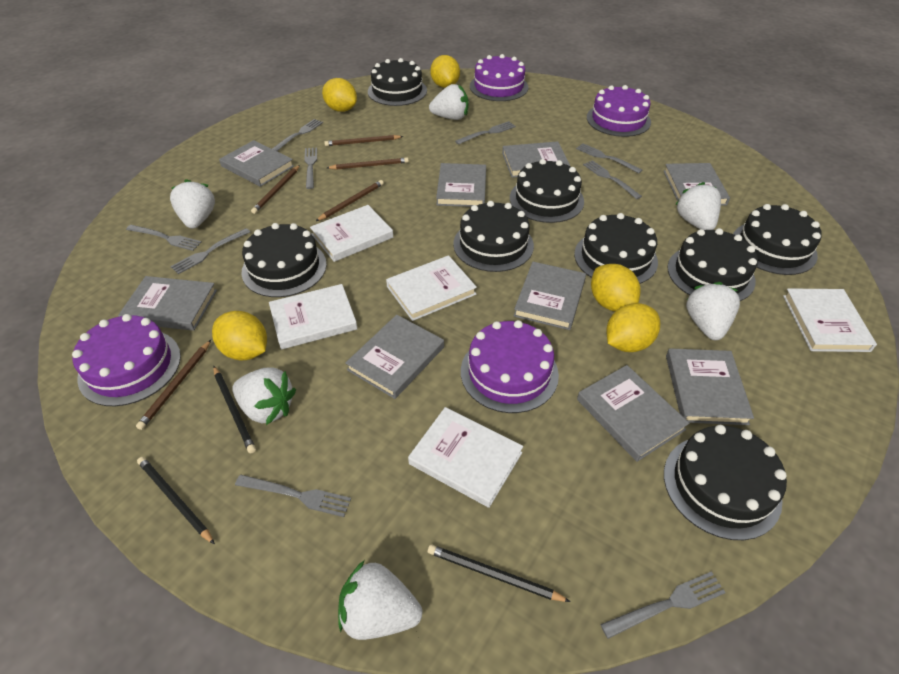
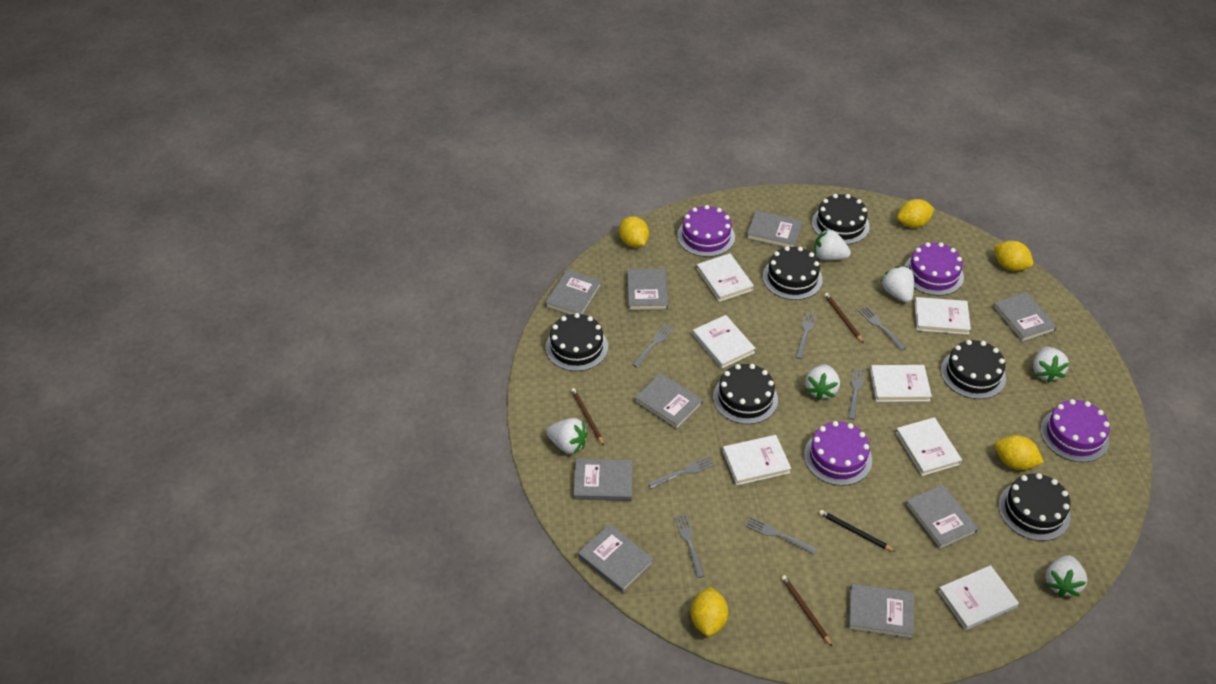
black cake: 8 -> 6
black pencil: 3 -> 1
brown pencil: 5 -> 3
grey fork: 9 -> 7
white book: 5 -> 7

